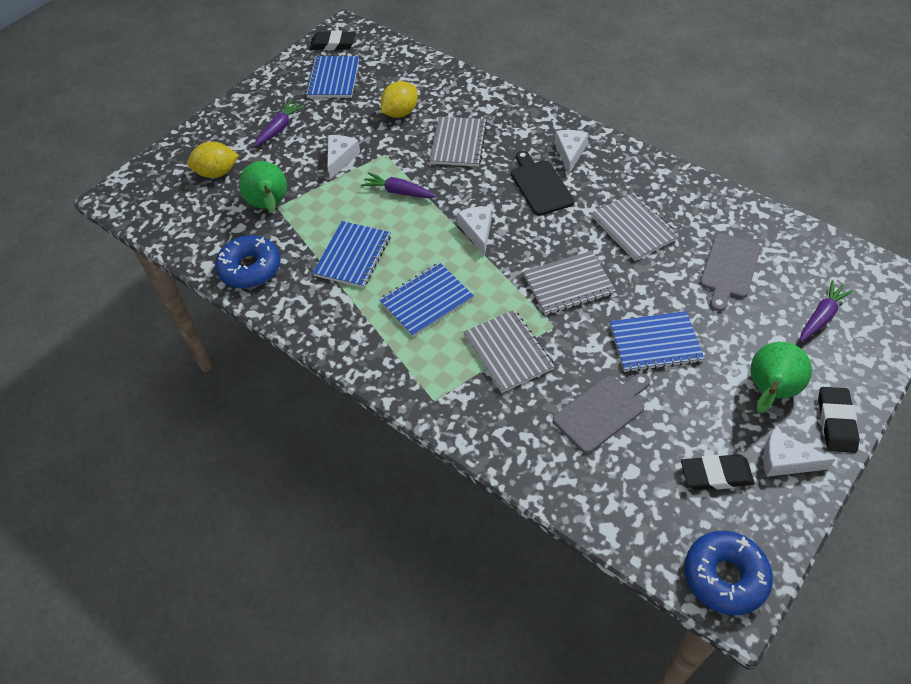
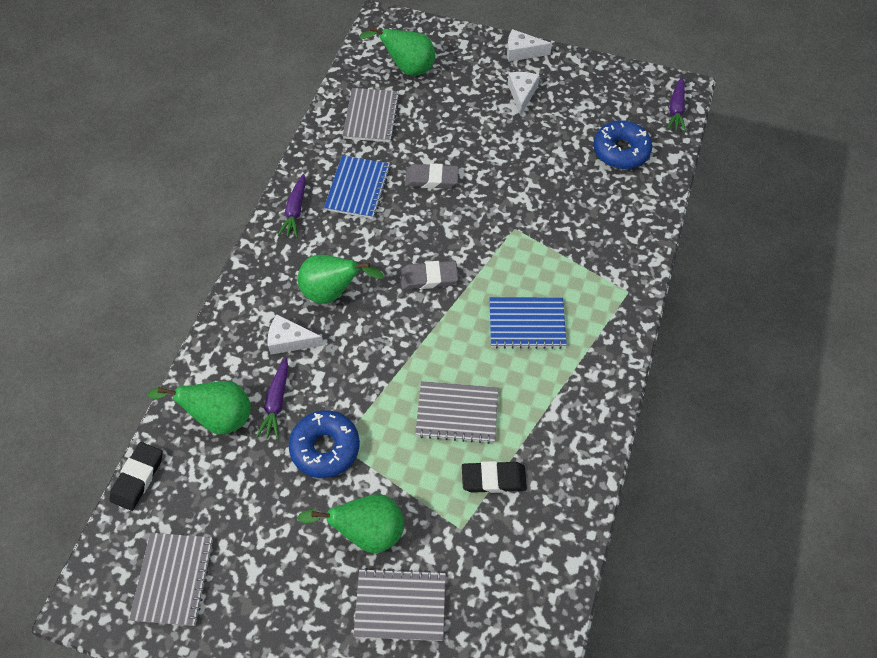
black cutting board: 1 -> 0
black eraser: 3 -> 2
blue notebook: 4 -> 2
green pear: 2 -> 4
grey cutting board: 2 -> 0
grey eraser: 0 -> 2
white cheese: 4 -> 3
yellow lemon: 2 -> 0

